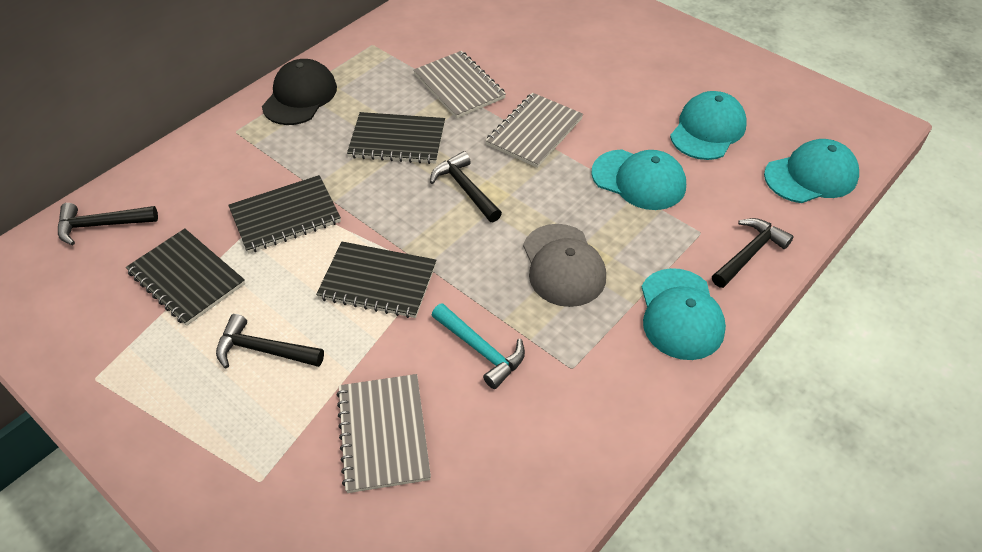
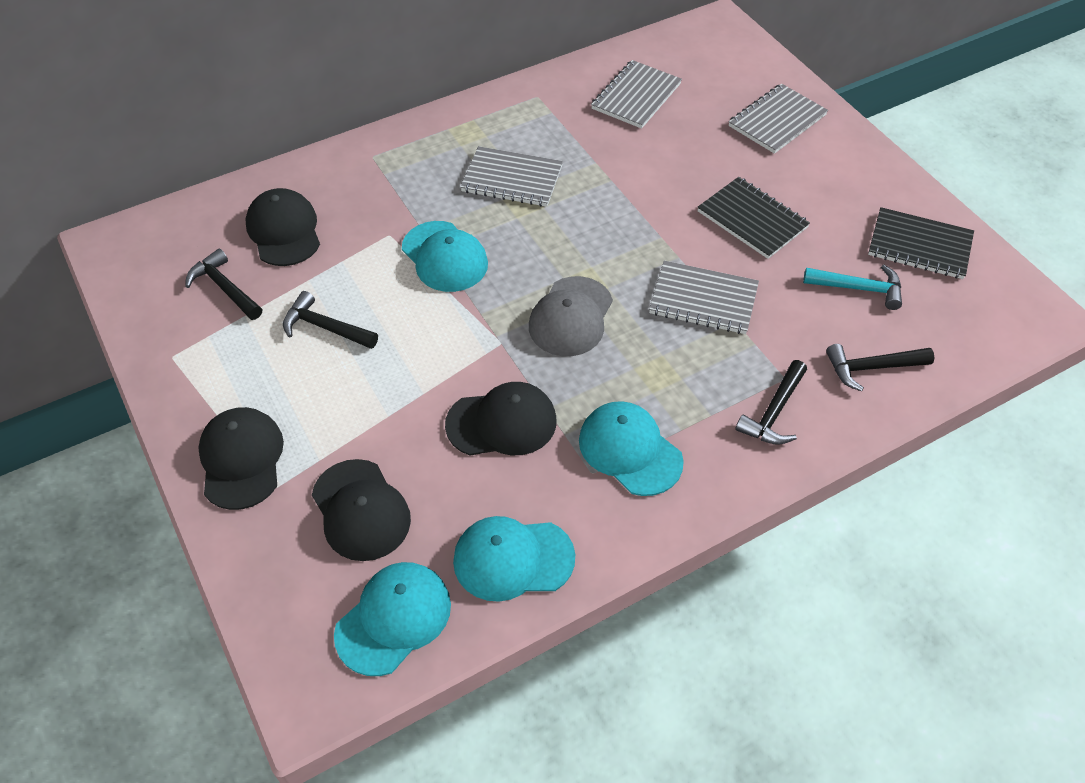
black cap: 1 -> 4
black notebook: 4 -> 2
grey notebook: 3 -> 4

